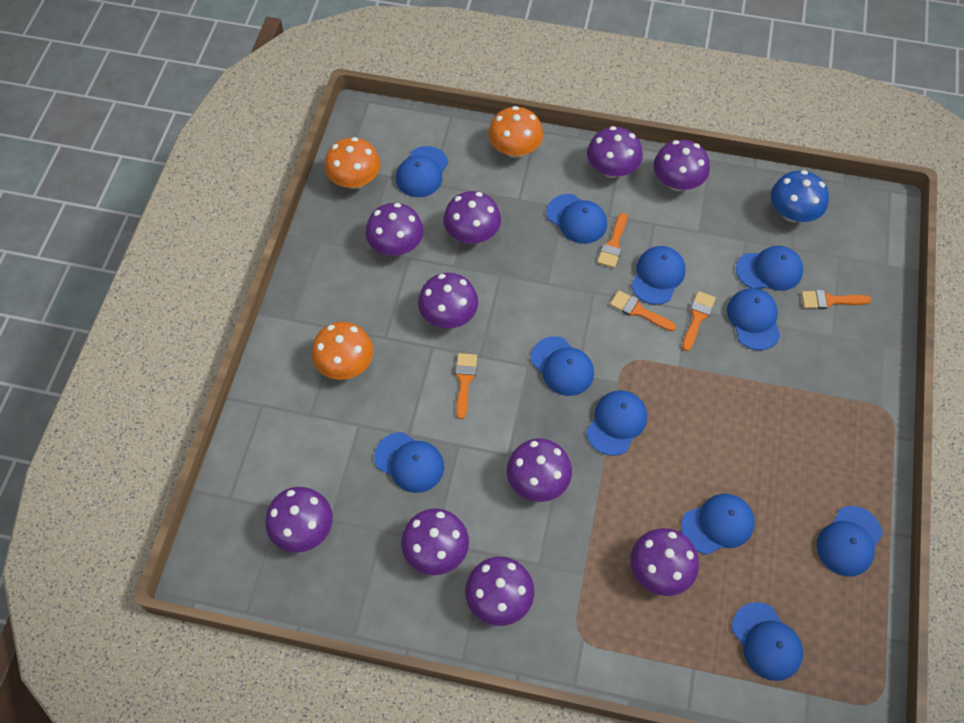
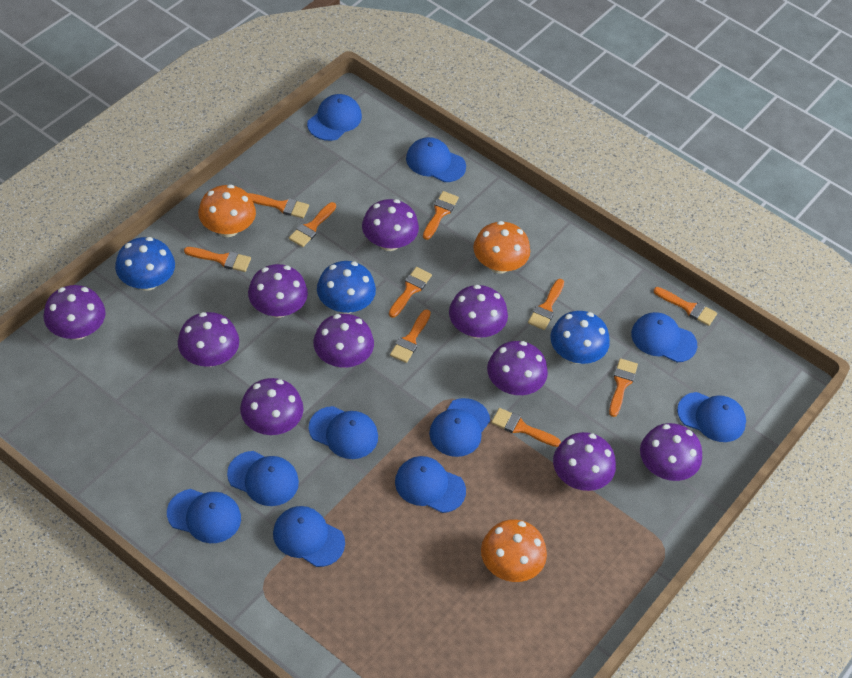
blue cap: 11 -> 10
blue mushroom: 1 -> 3
orange brush: 5 -> 10

